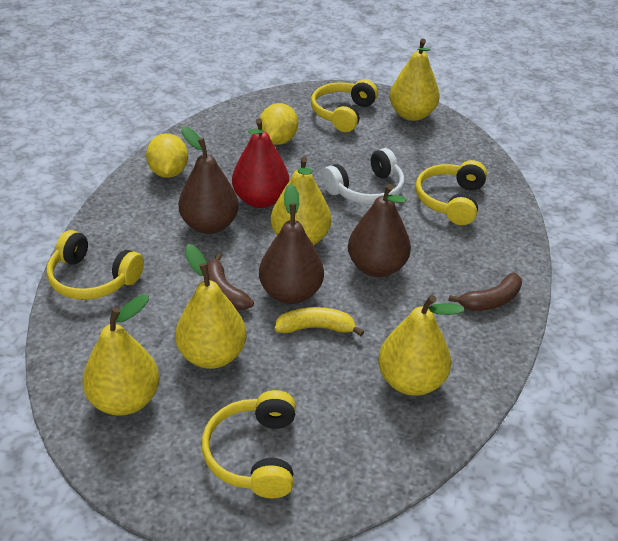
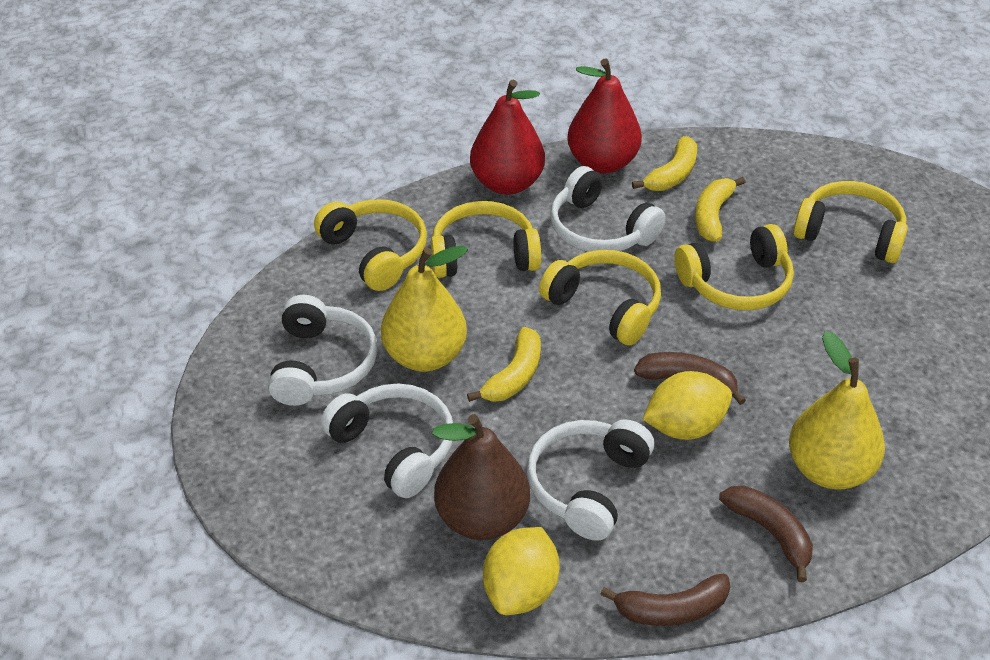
brown banana: 2 -> 3
brown pear: 3 -> 1
red pear: 1 -> 2
white headphones: 1 -> 4
yellow banana: 1 -> 3
yellow headphones: 4 -> 5
yellow pear: 5 -> 2

